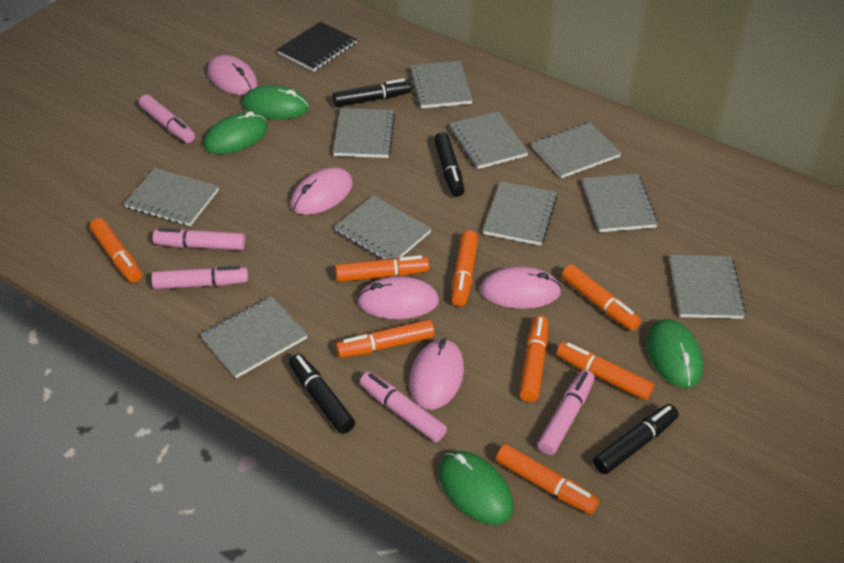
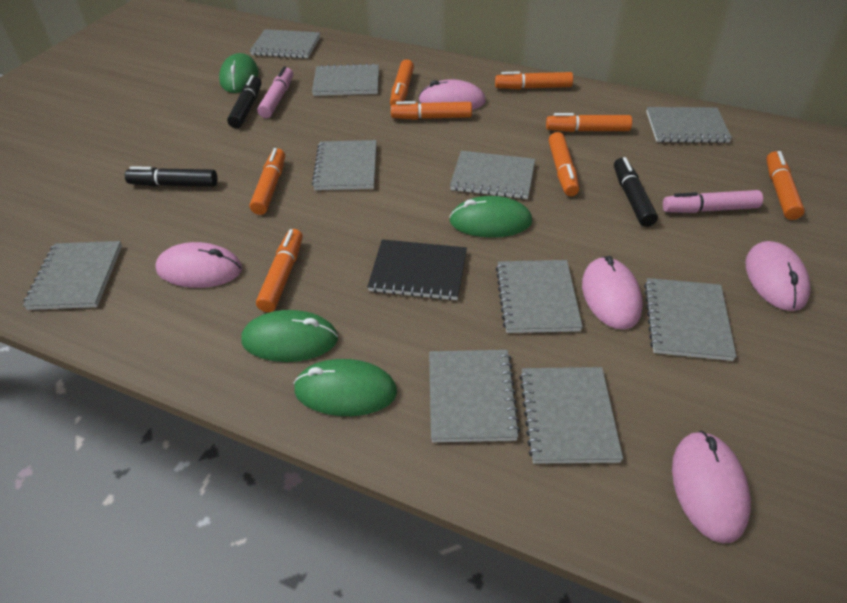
black marker: 4 -> 3
pink marker: 5 -> 2

